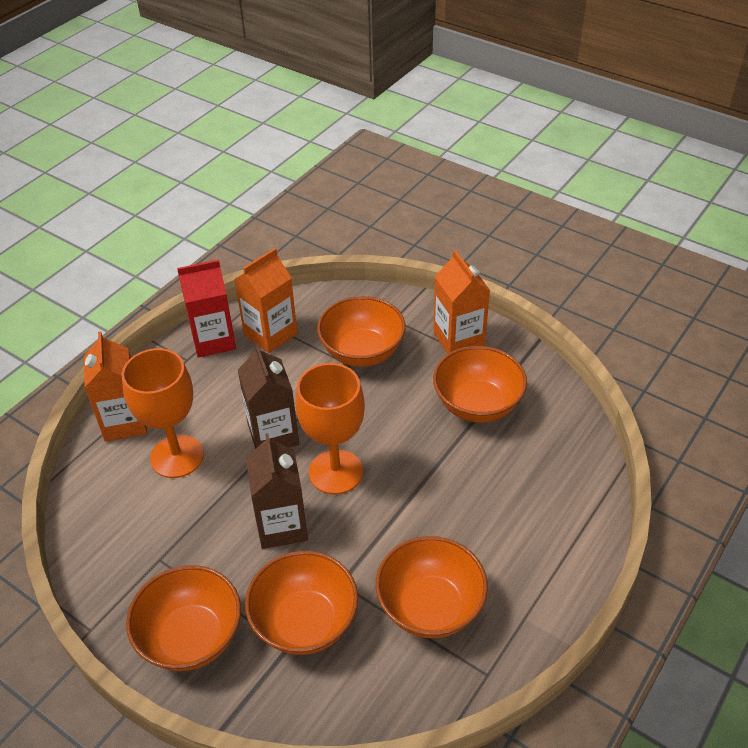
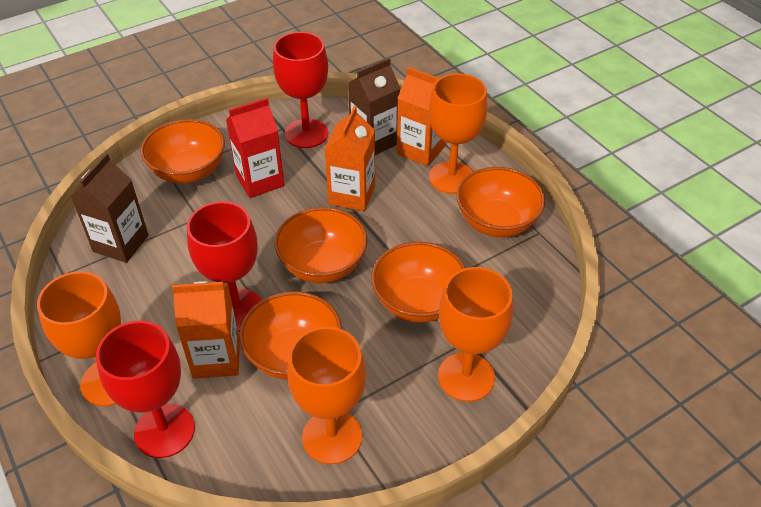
orange goblet: 2 -> 4
red goblet: 0 -> 3

